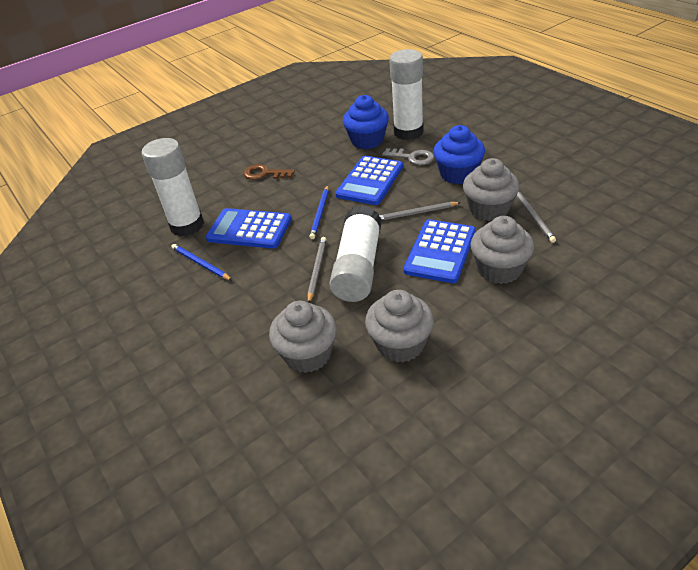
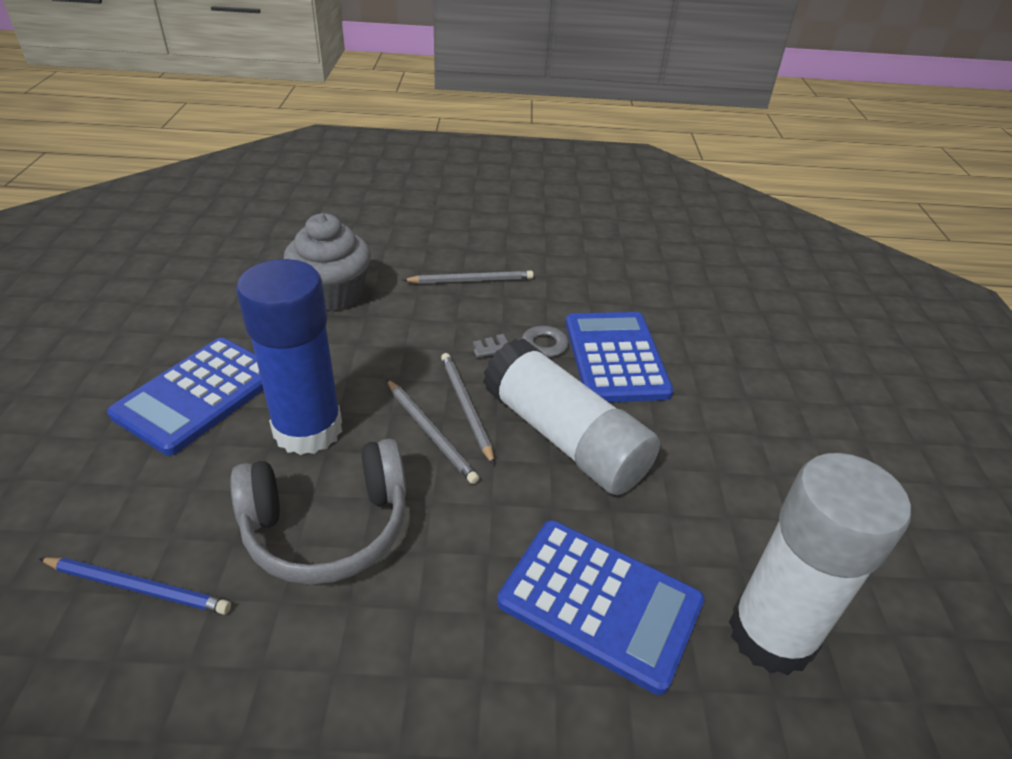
blue cupcake: 2 -> 0
blue glue stick: 0 -> 1
blue pencil: 2 -> 1
brown key: 1 -> 0
grey cupcake: 4 -> 1
grey headphones: 0 -> 1
white glue stick: 3 -> 2

